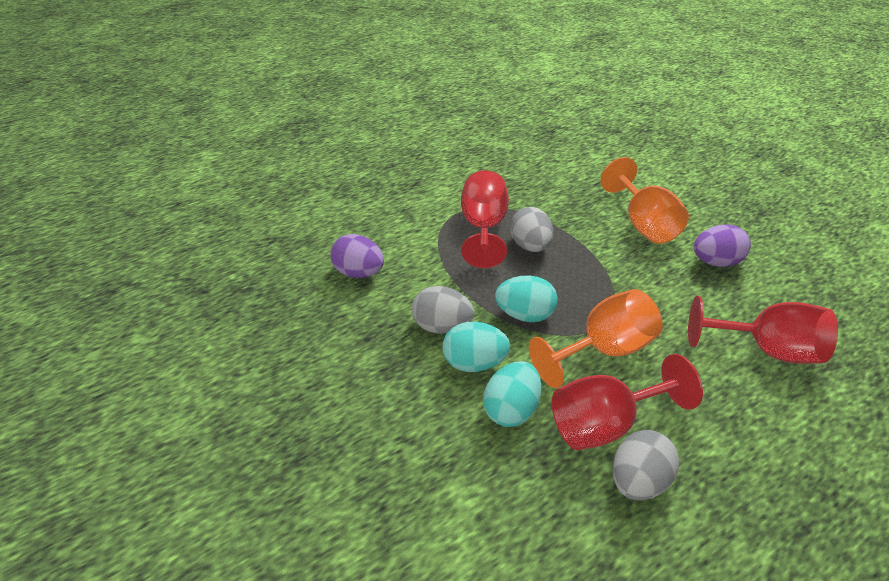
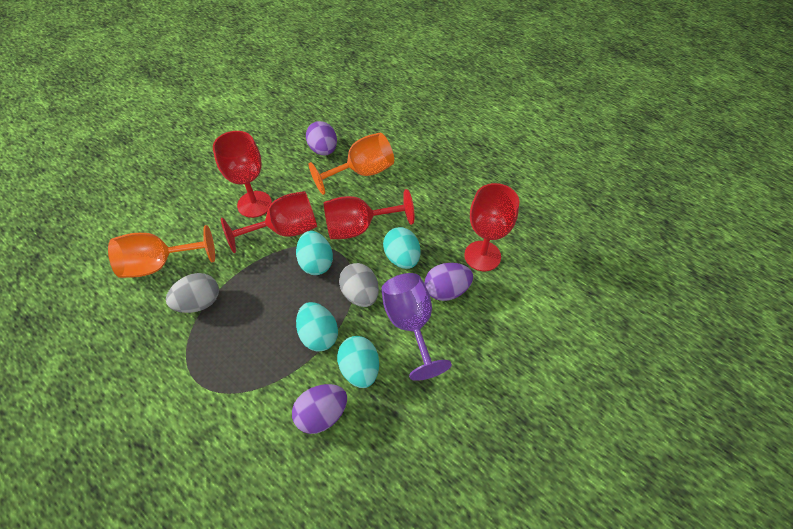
grey egg: 3 -> 2
purple egg: 2 -> 3
purple goblet: 0 -> 1
red goblet: 3 -> 4
turquoise egg: 3 -> 4

